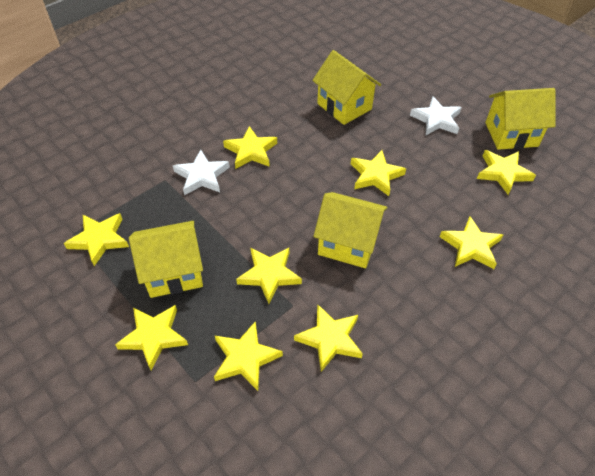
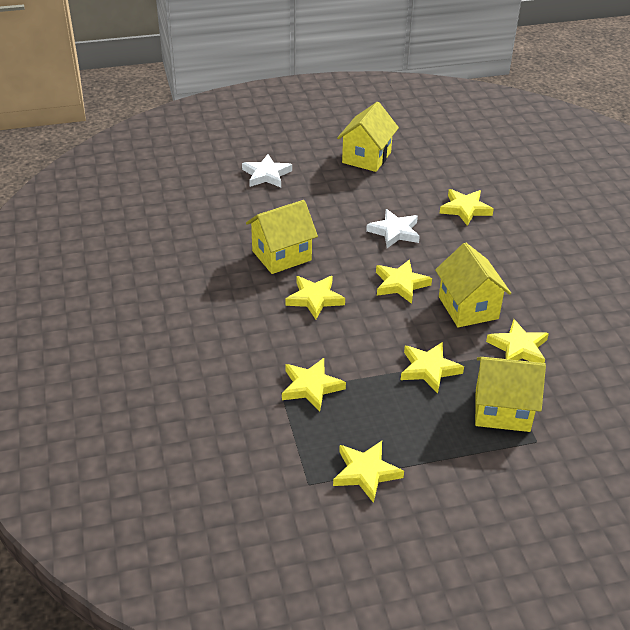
yellow star: 9 -> 7

